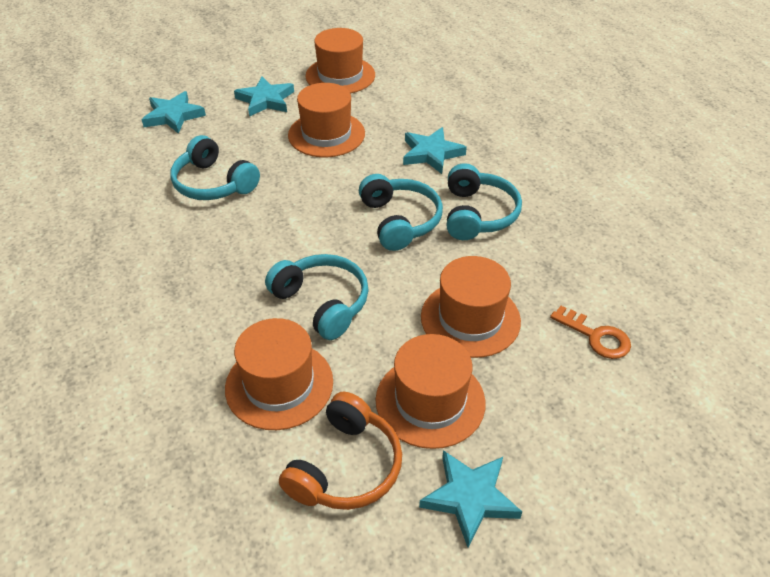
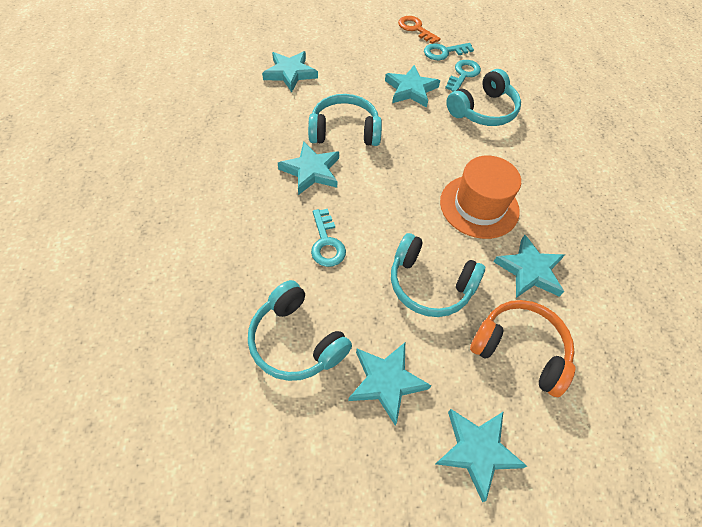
orange hat: 5 -> 1
turquoise key: 0 -> 3
turquoise star: 4 -> 6

